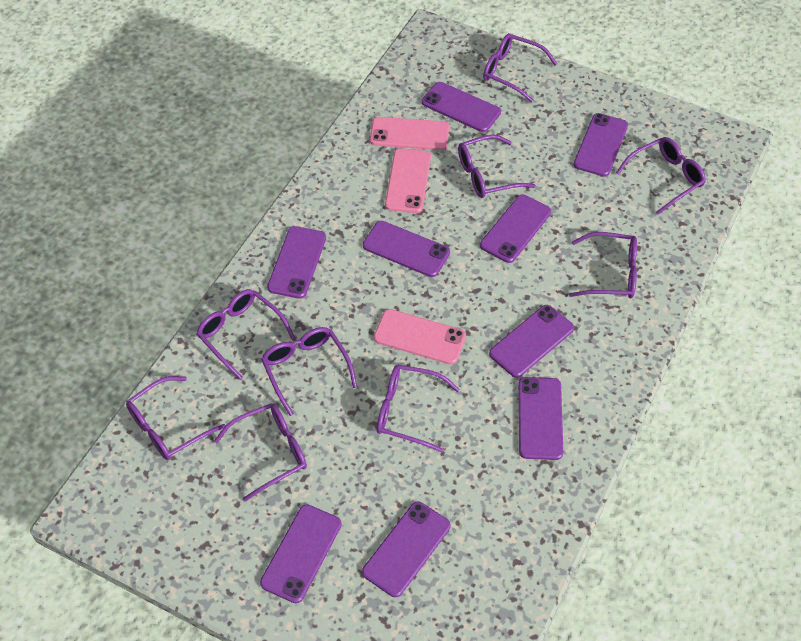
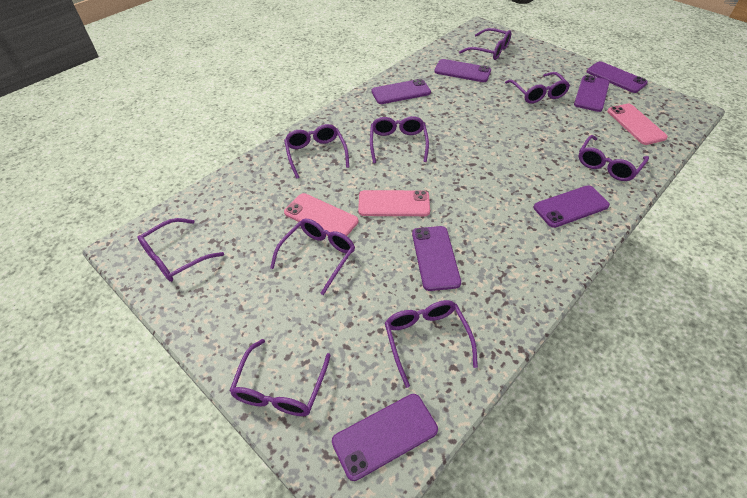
purple phone: 9 -> 7

